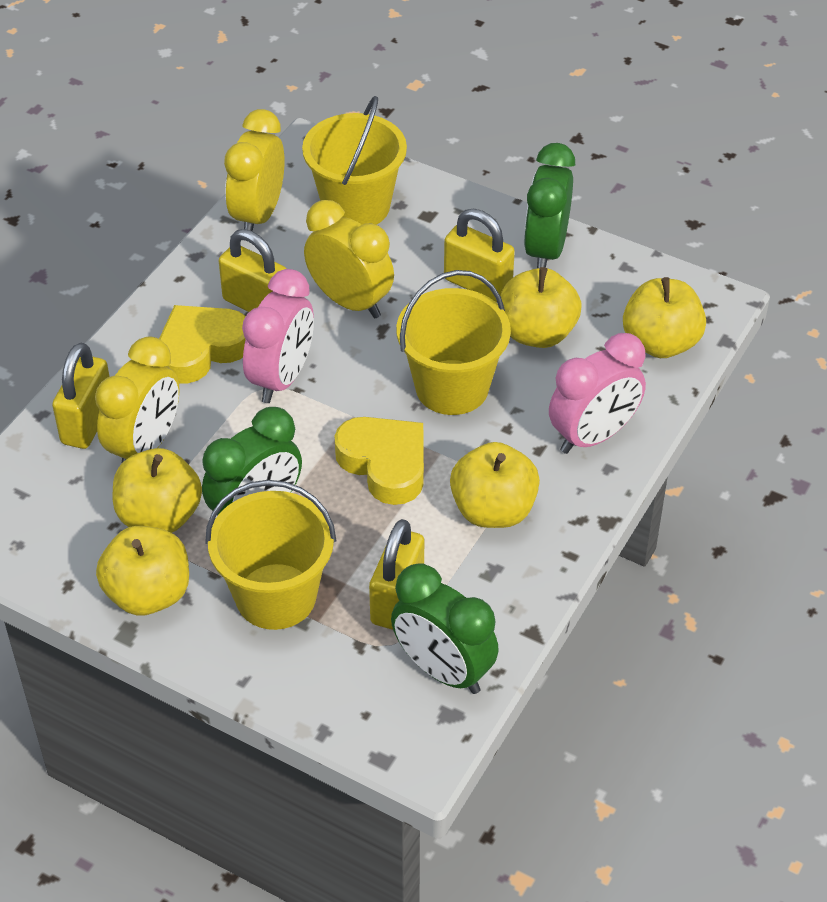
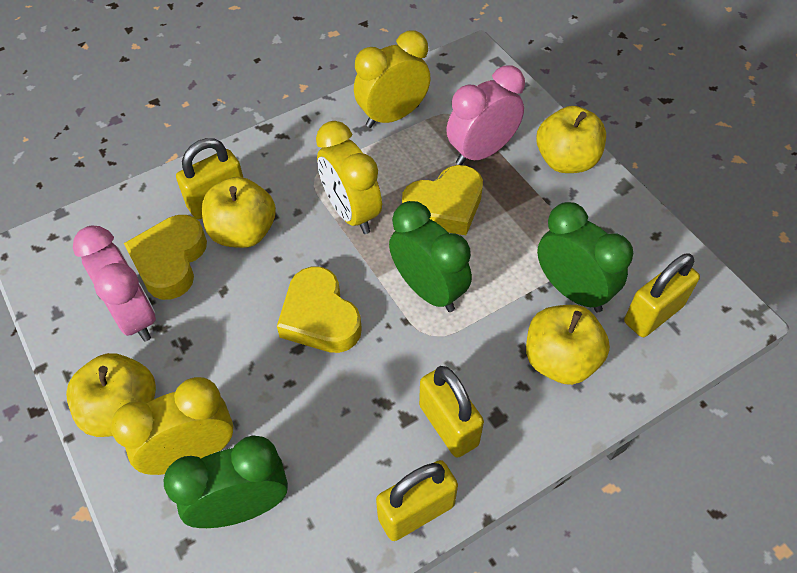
yellow apple: 5 -> 4
yellow bucket: 3 -> 0
yellow heart: 2 -> 3

